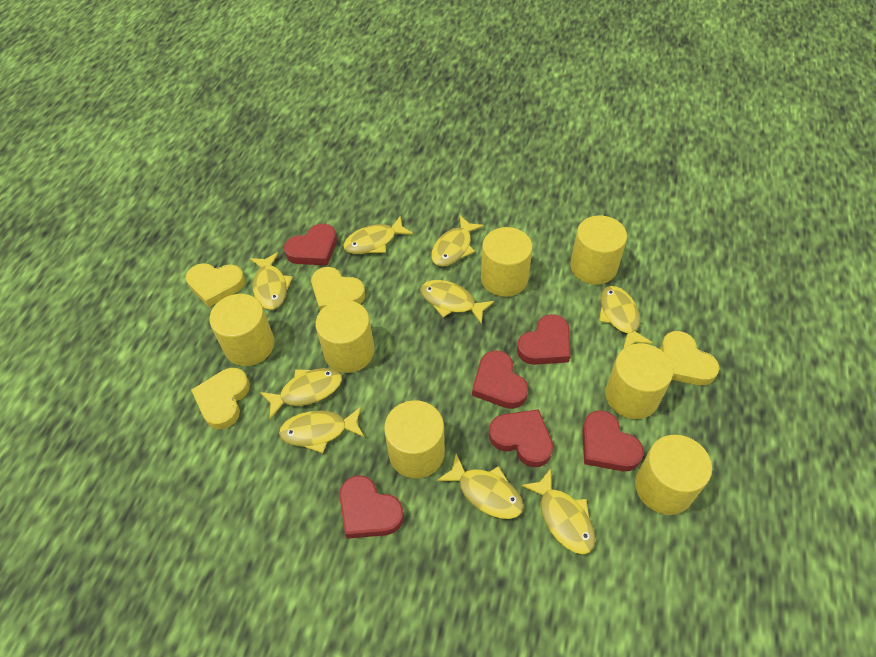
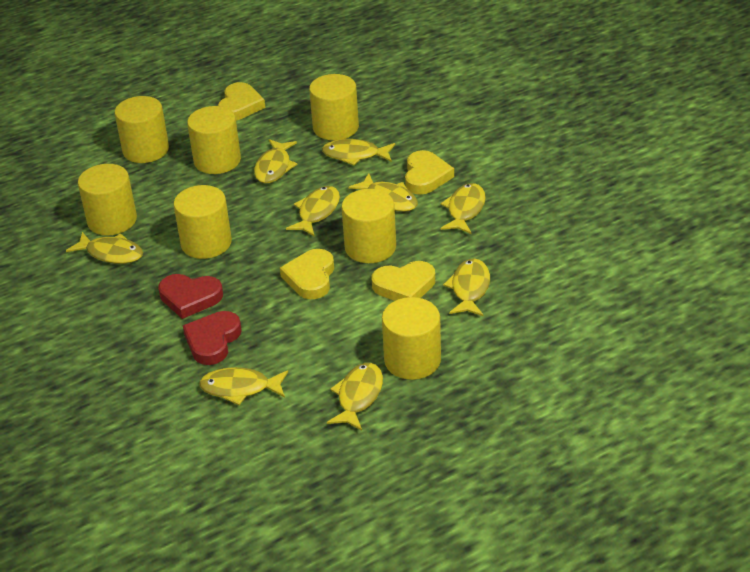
red heart: 6 -> 2

